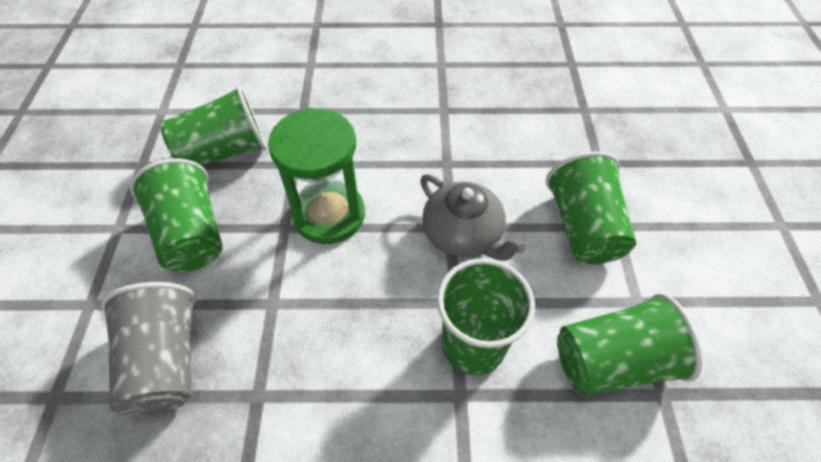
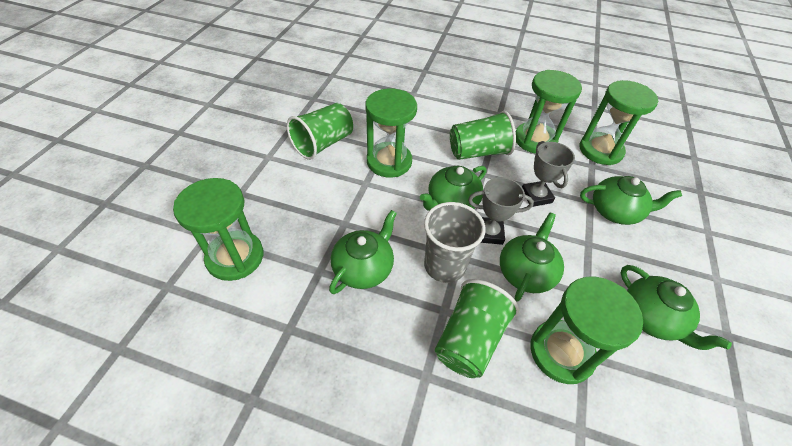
green cup: 5 -> 3
green hourglass: 1 -> 5
green teapot: 0 -> 5
grey teapot: 1 -> 0
grey trophy: 0 -> 2

